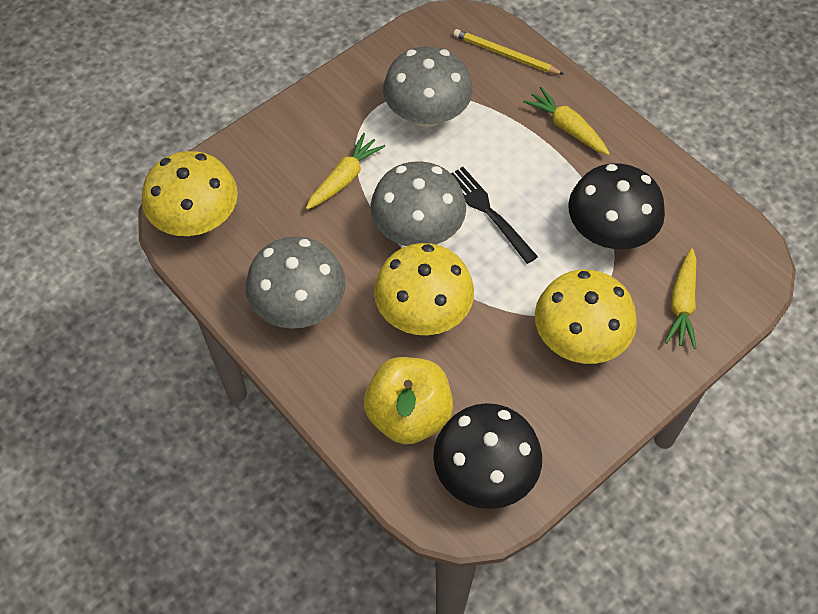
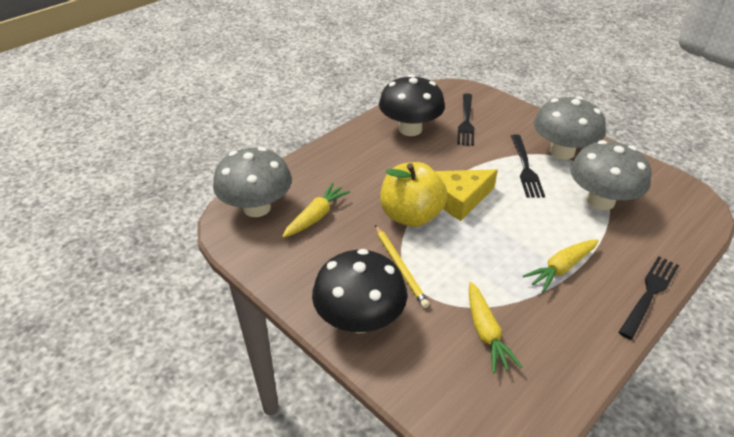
black fork: 1 -> 3
yellow cheese: 0 -> 1
yellow mushroom: 3 -> 0

